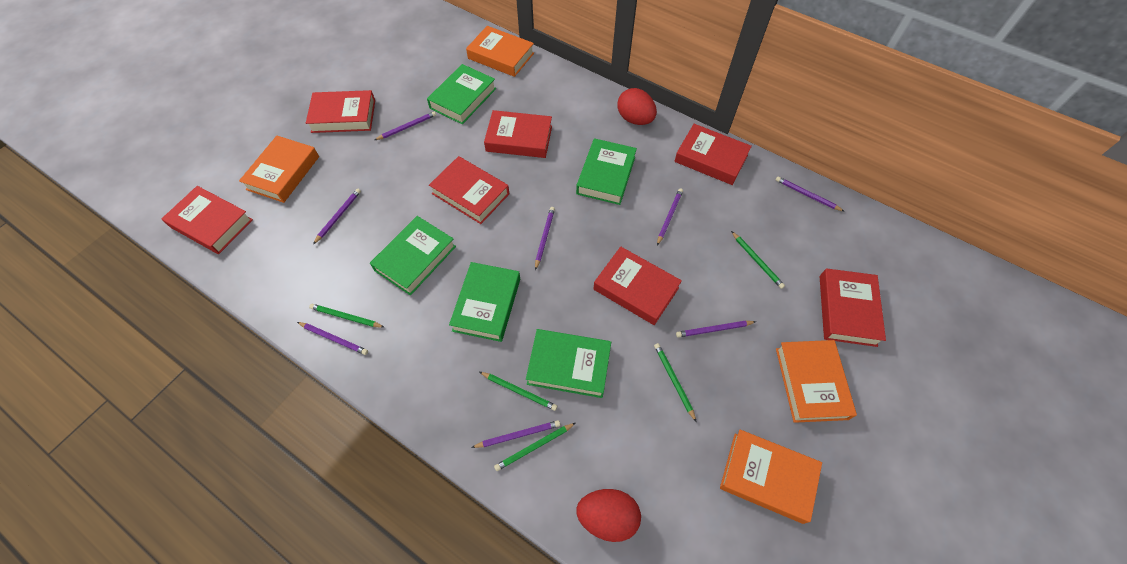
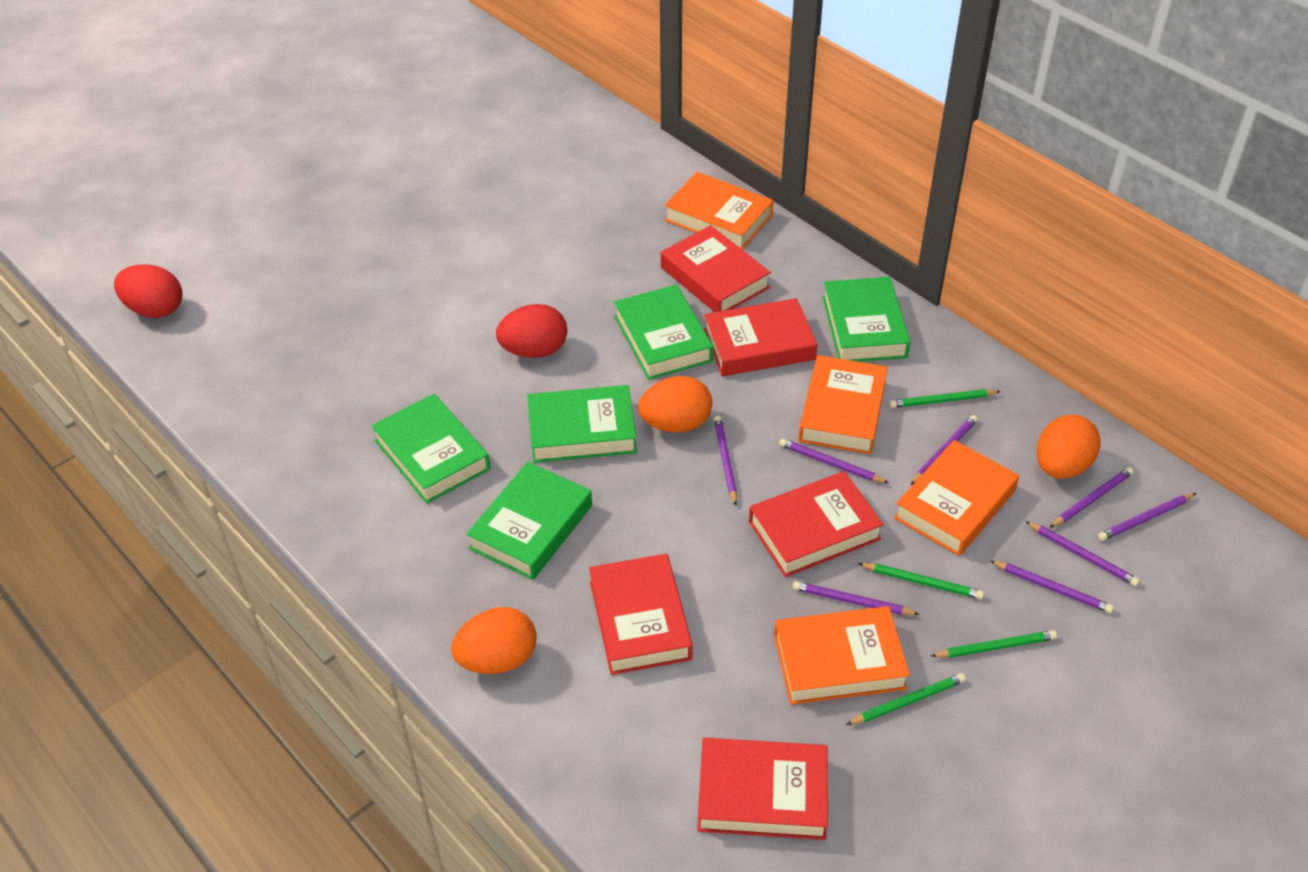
green pencil: 5 -> 4
orange egg: 0 -> 3
red book: 7 -> 5

